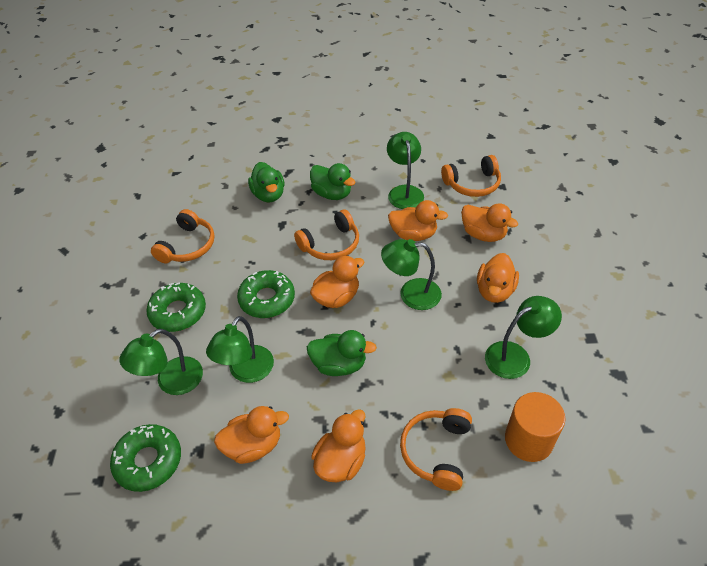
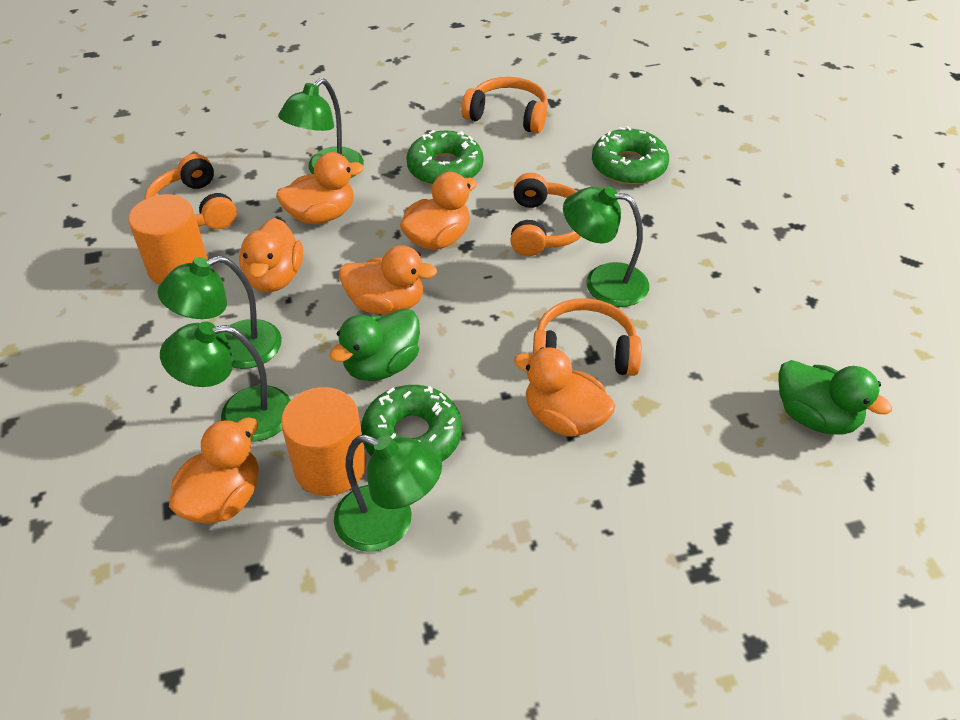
green duck: 3 -> 2
orange cylinder: 1 -> 2

